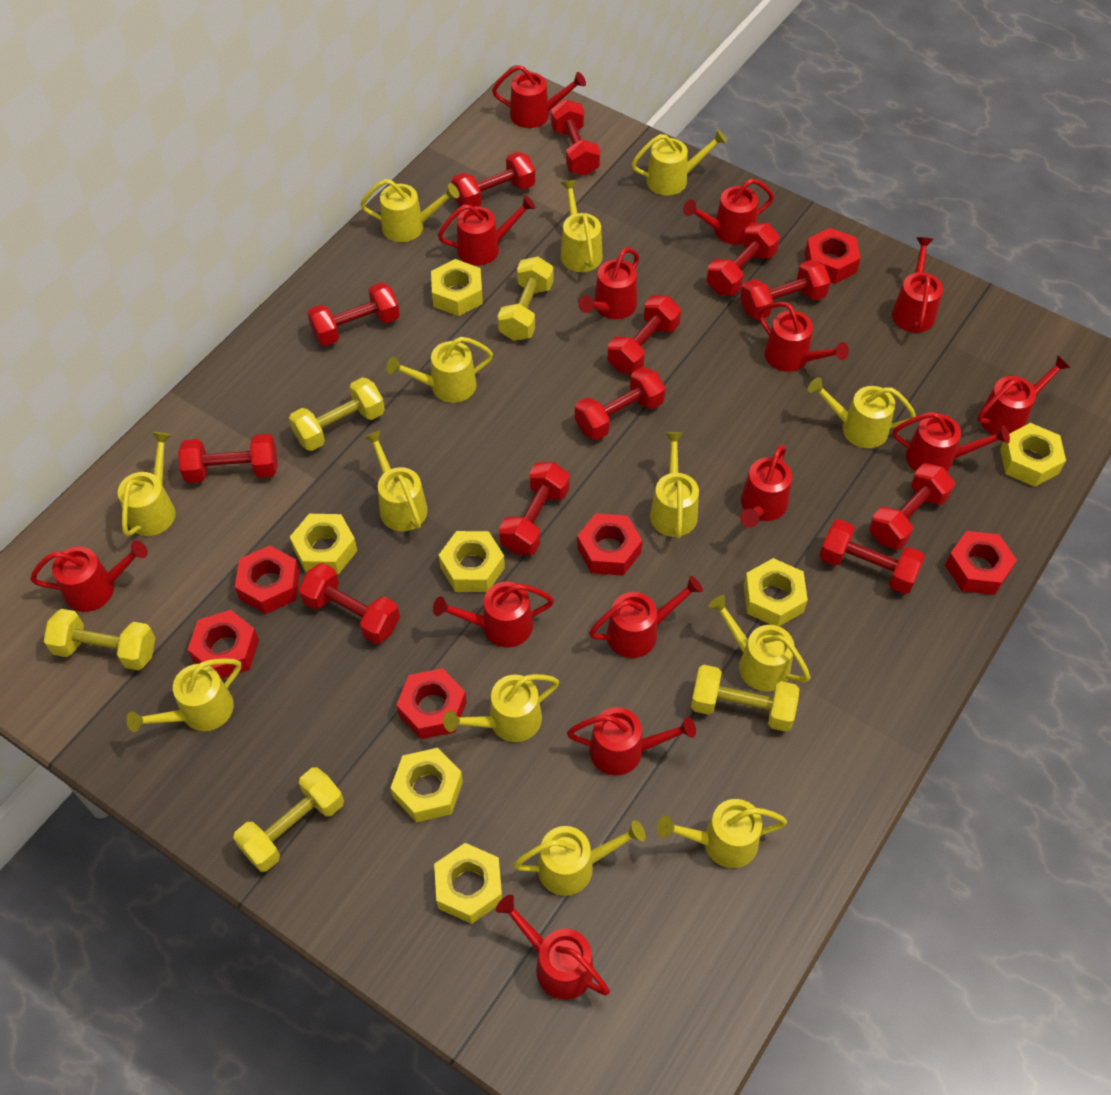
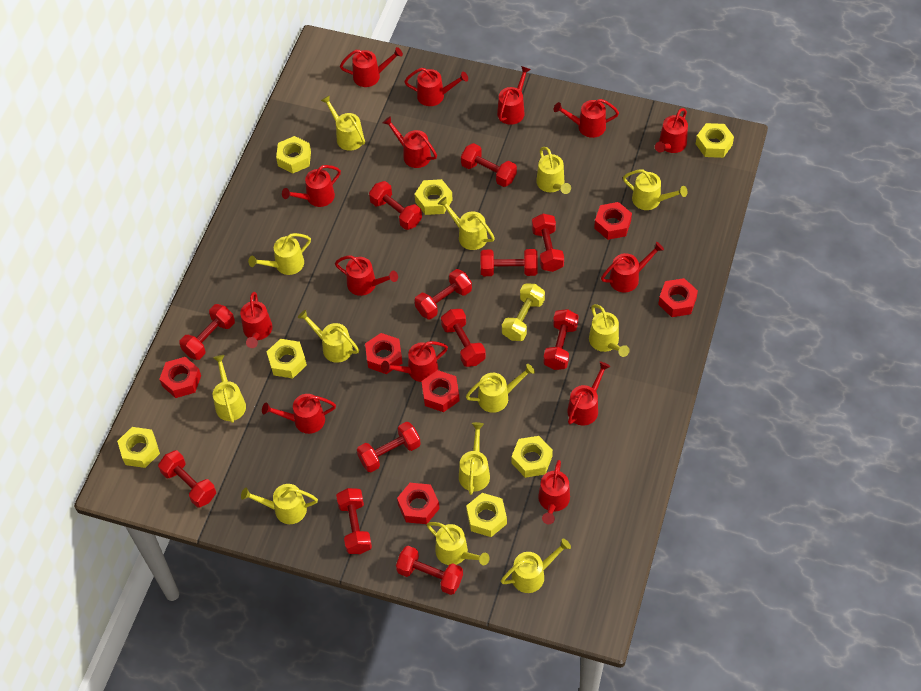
yellow dumbbell: 5 -> 1

